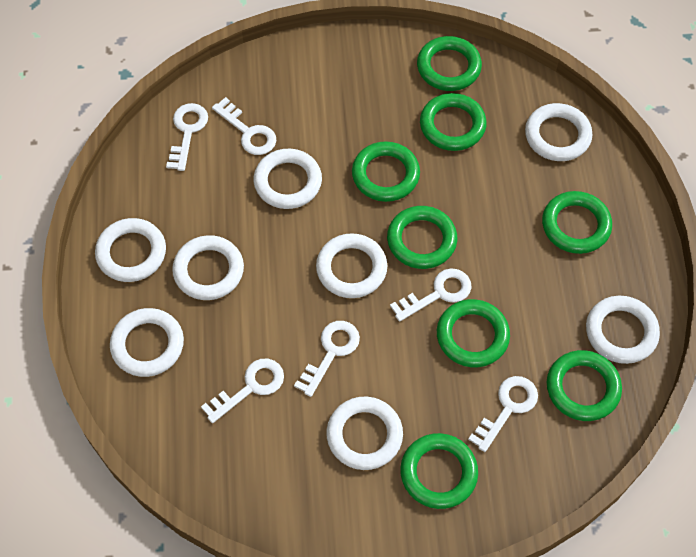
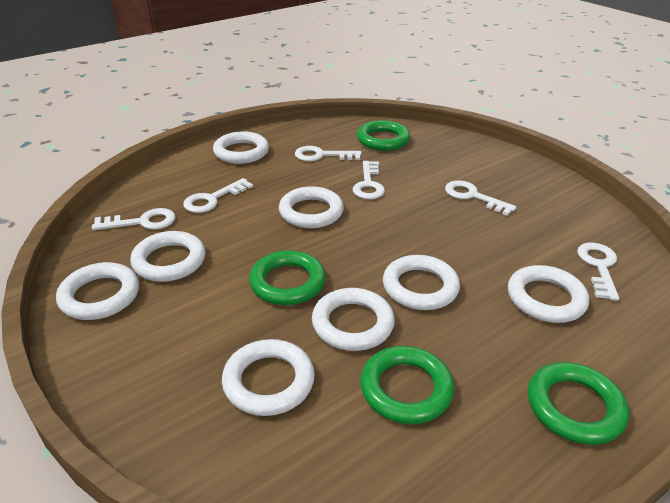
green ring: 8 -> 4

